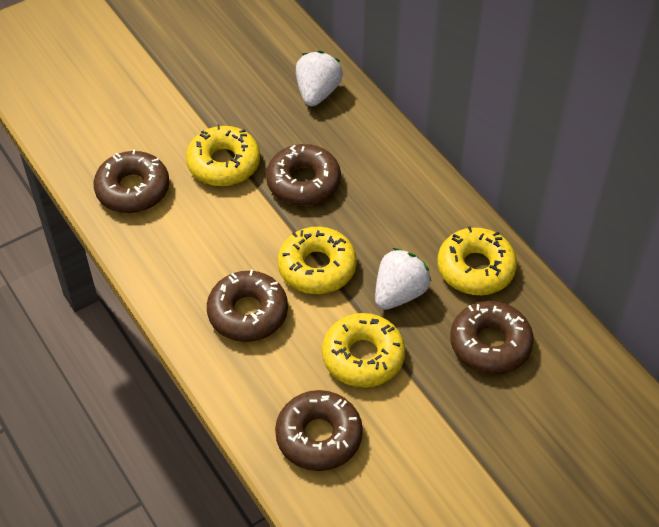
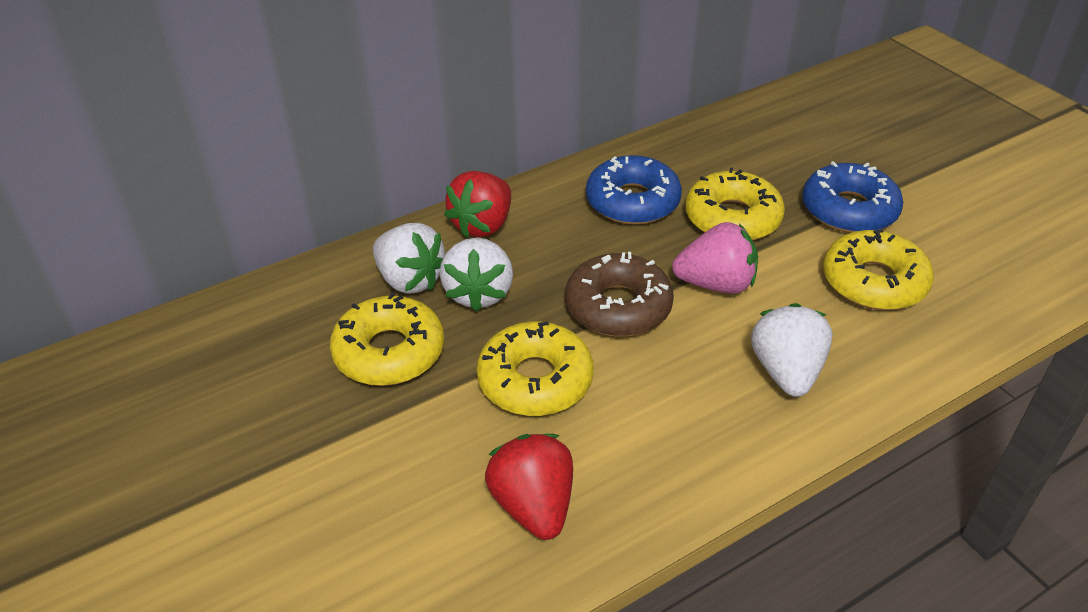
blue donut: 0 -> 2
brown donut: 5 -> 1
pink strawberry: 0 -> 1
red strawberry: 0 -> 2
white strawberry: 2 -> 3

